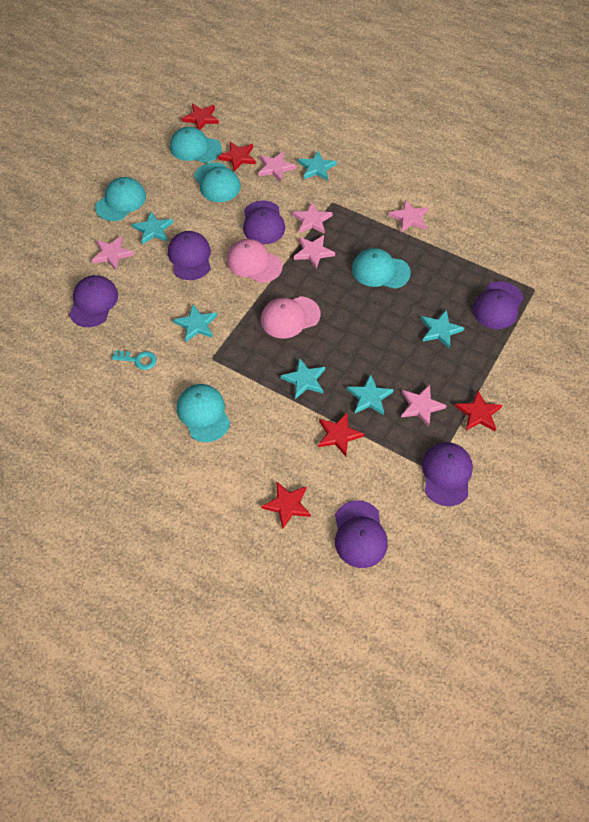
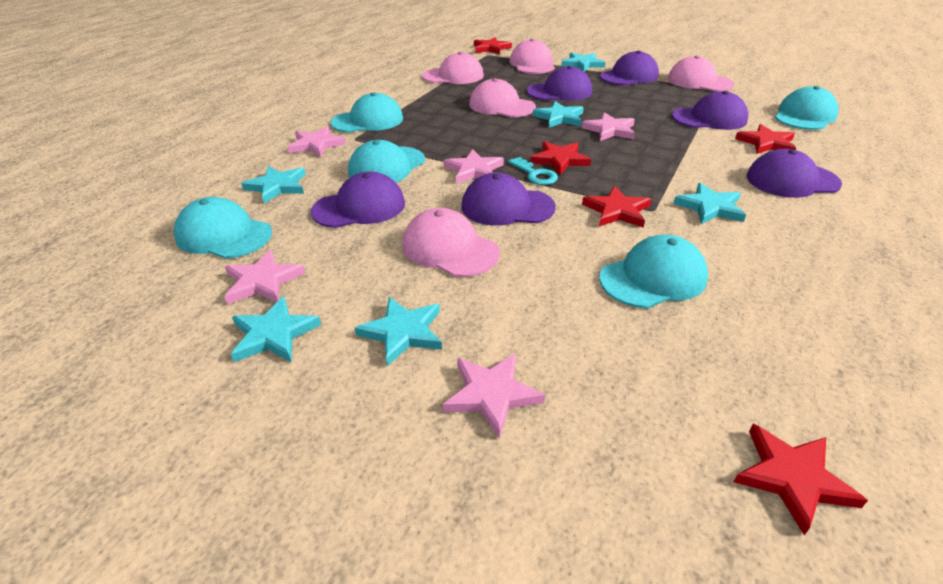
pink cap: 2 -> 5
pink star: 6 -> 5

